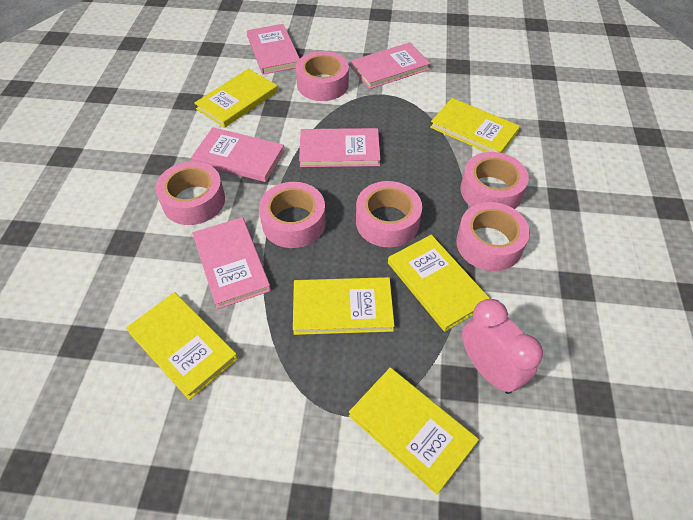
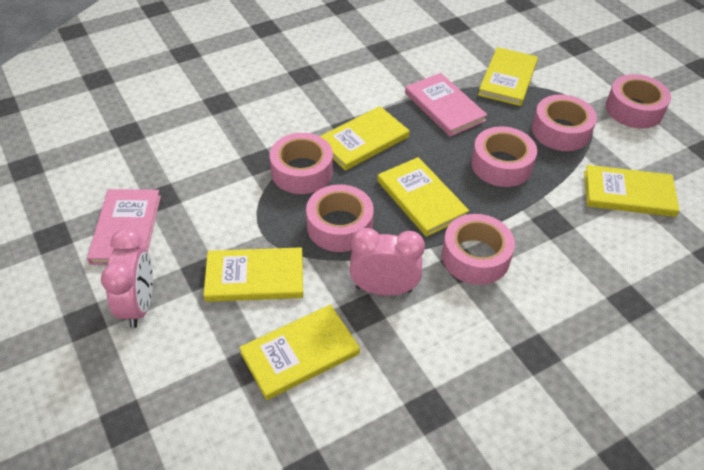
pink book: 5 -> 2
pink clock: 1 -> 2

